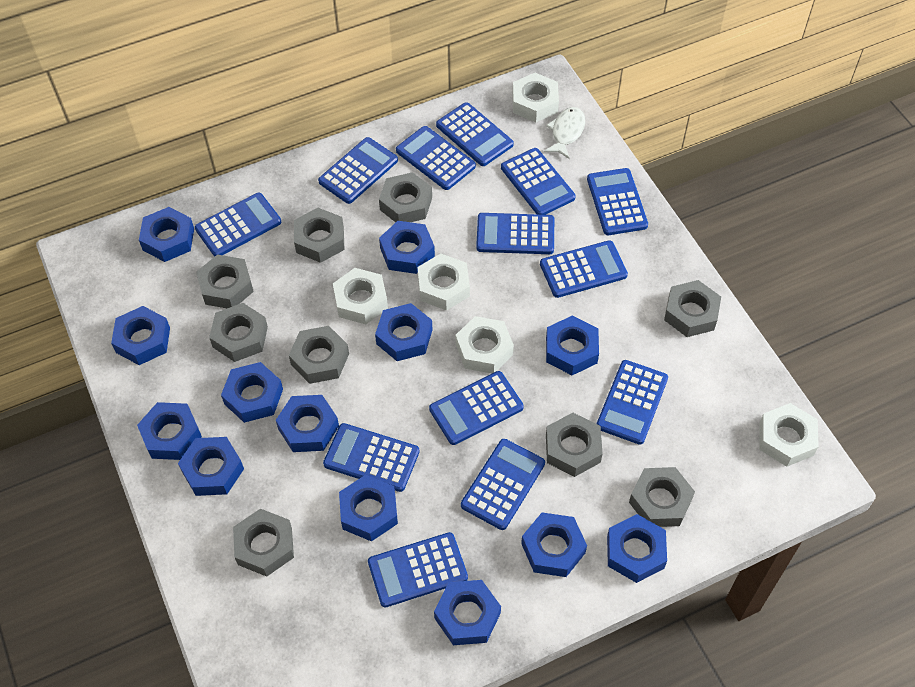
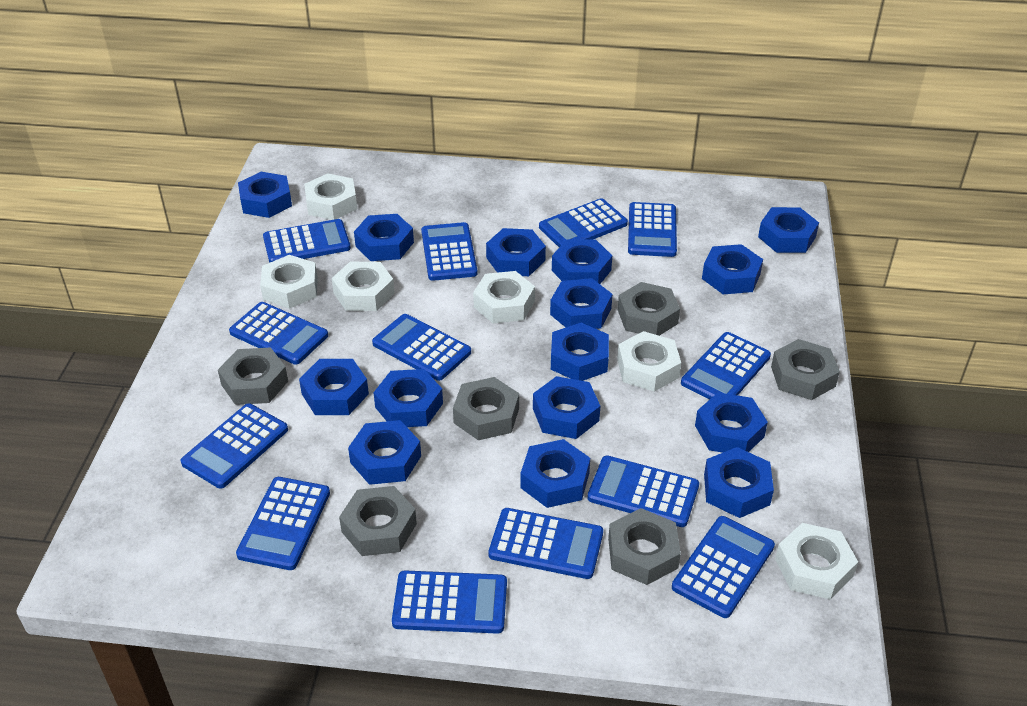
blue nut: 13 -> 15
grey nut: 9 -> 6
white fish: 1 -> 0
white nut: 5 -> 6

